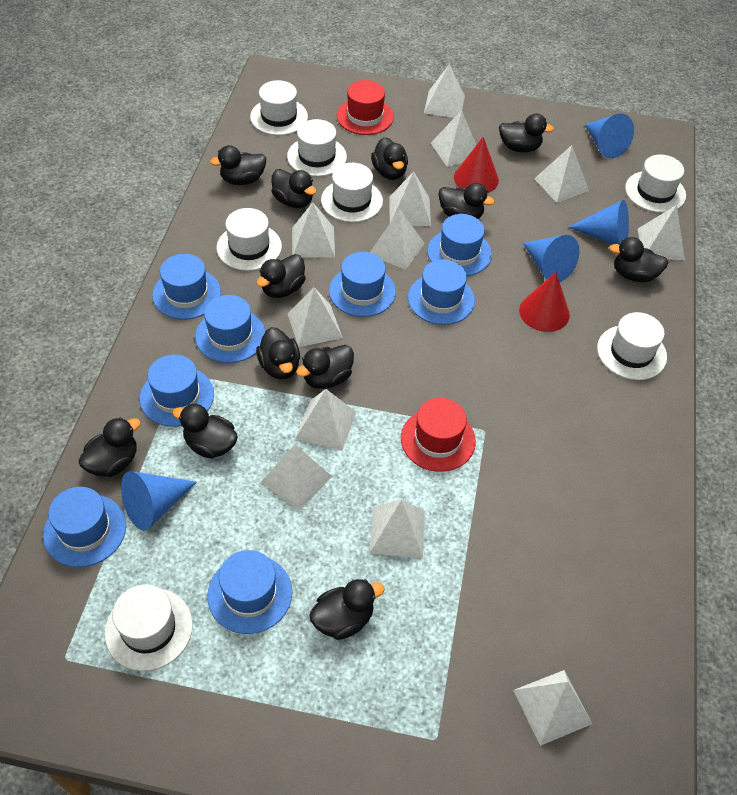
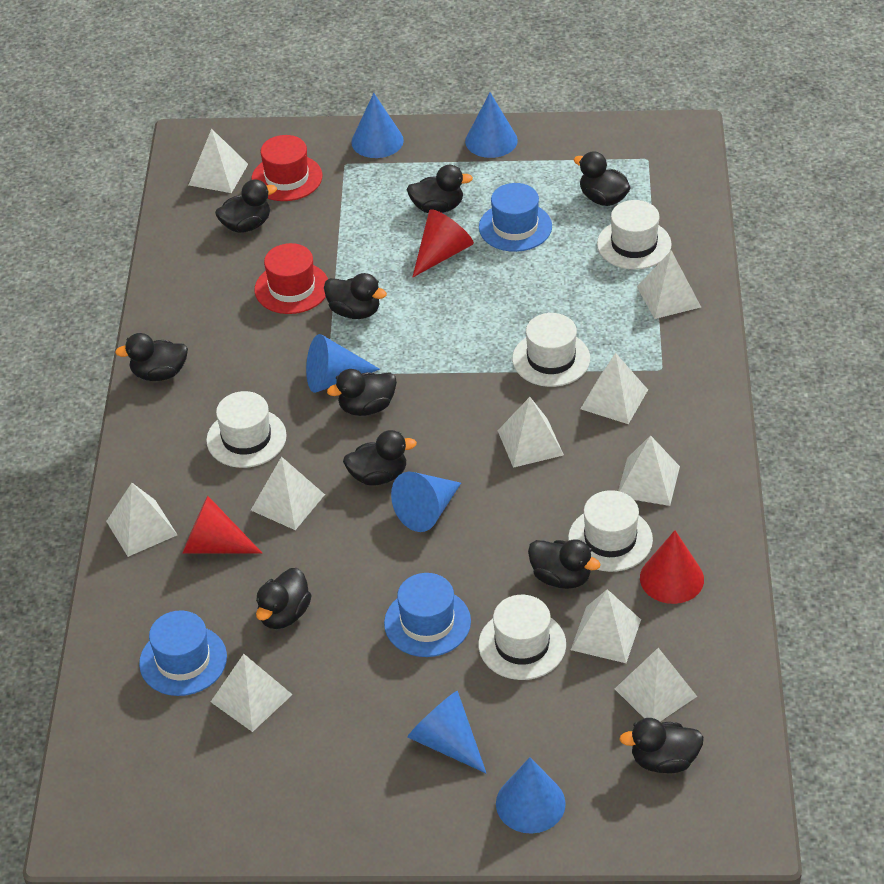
black duck: 12 -> 10
blue cone: 4 -> 6
blue hat: 8 -> 3
red cone: 2 -> 3
white hat: 7 -> 5
white pyramid: 12 -> 10

